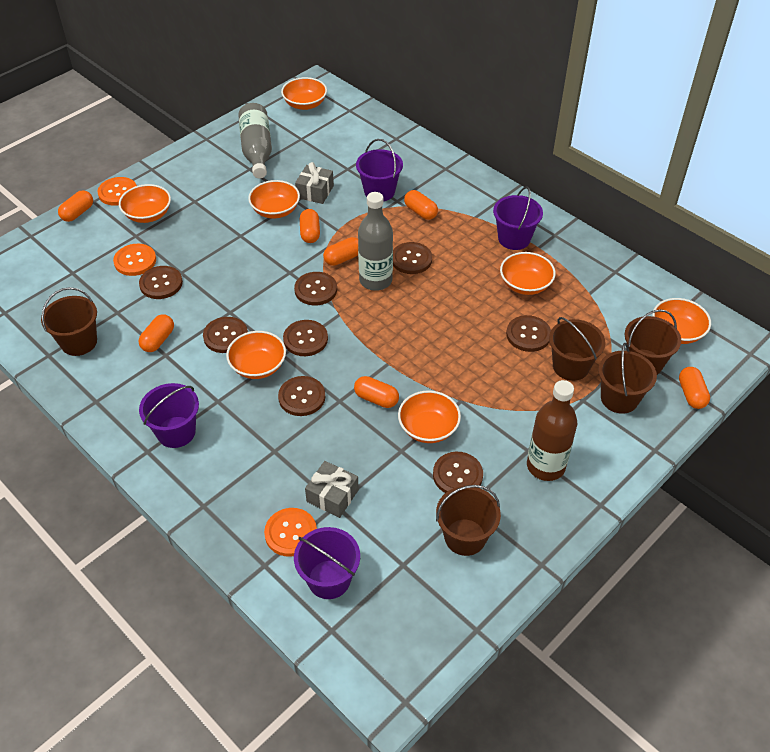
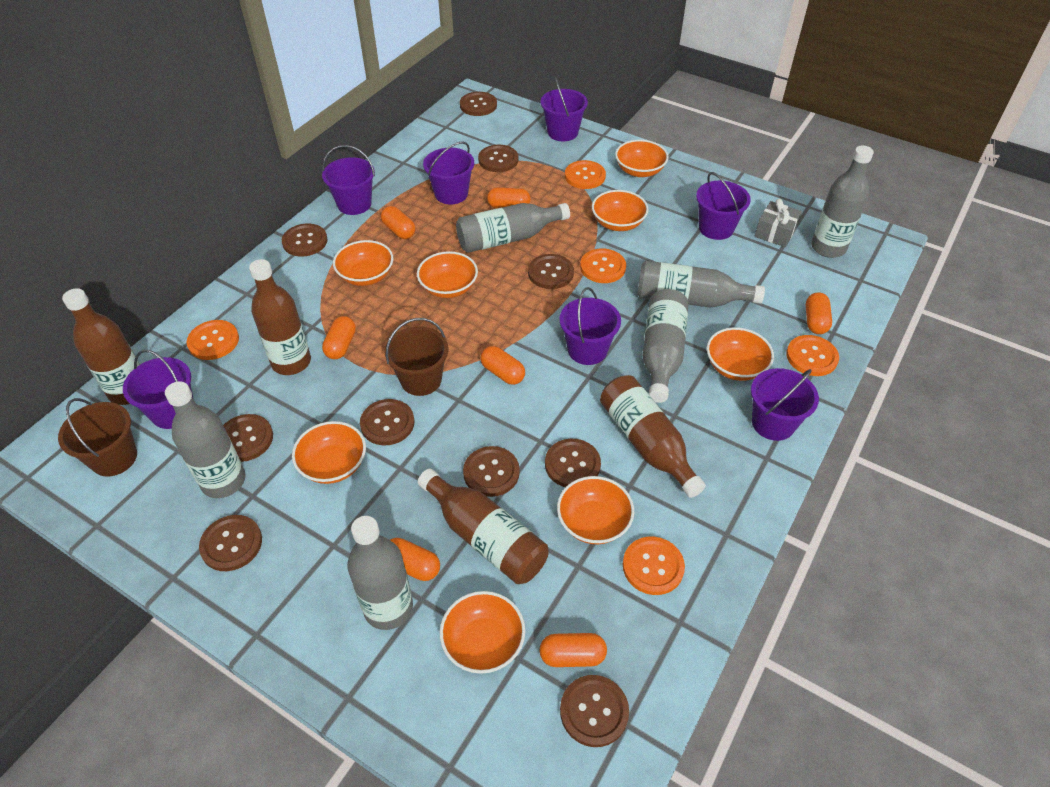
brown bottle: 1 -> 4
brown bucket: 5 -> 2
brown button: 8 -> 10
grey bottle: 2 -> 6
grey gift: 2 -> 1
orange bowl: 7 -> 8
orange button: 3 -> 5
purple bucket: 4 -> 7

